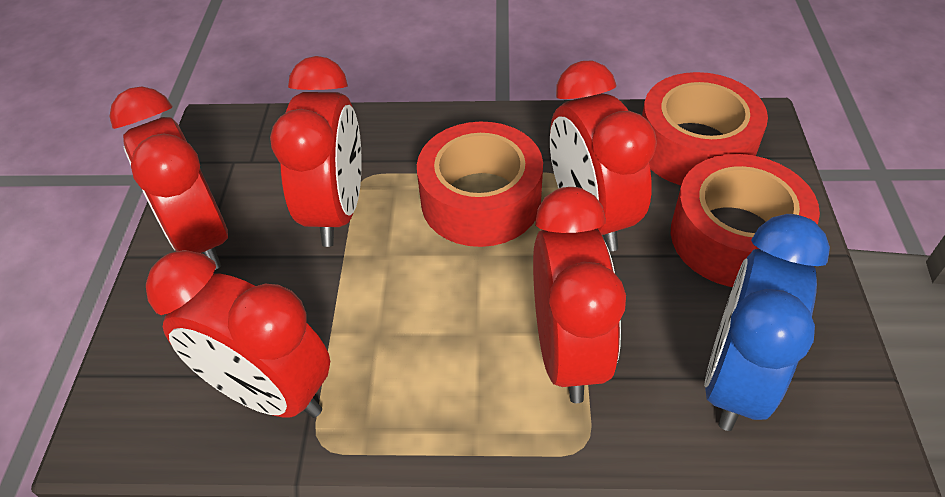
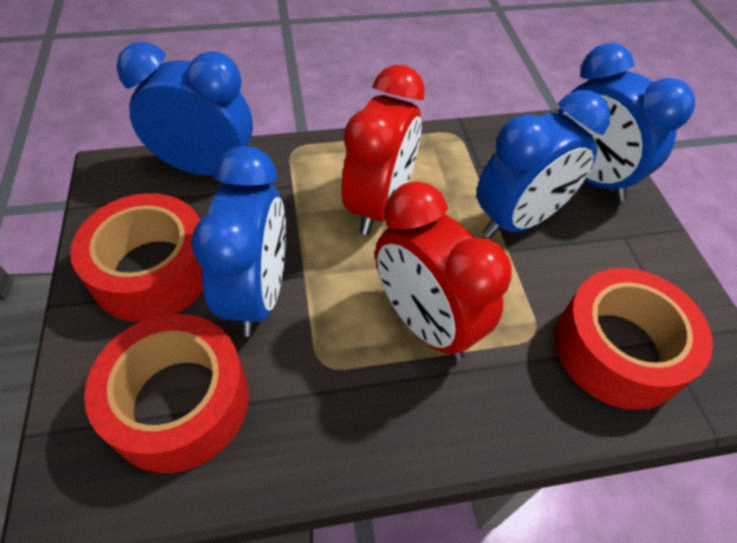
blue clock: 1 -> 4
red clock: 5 -> 2

